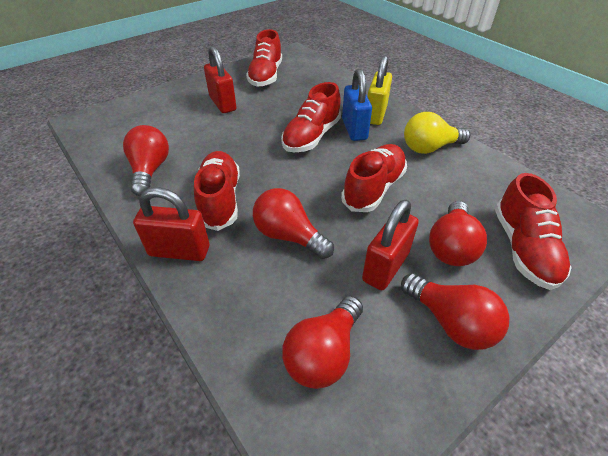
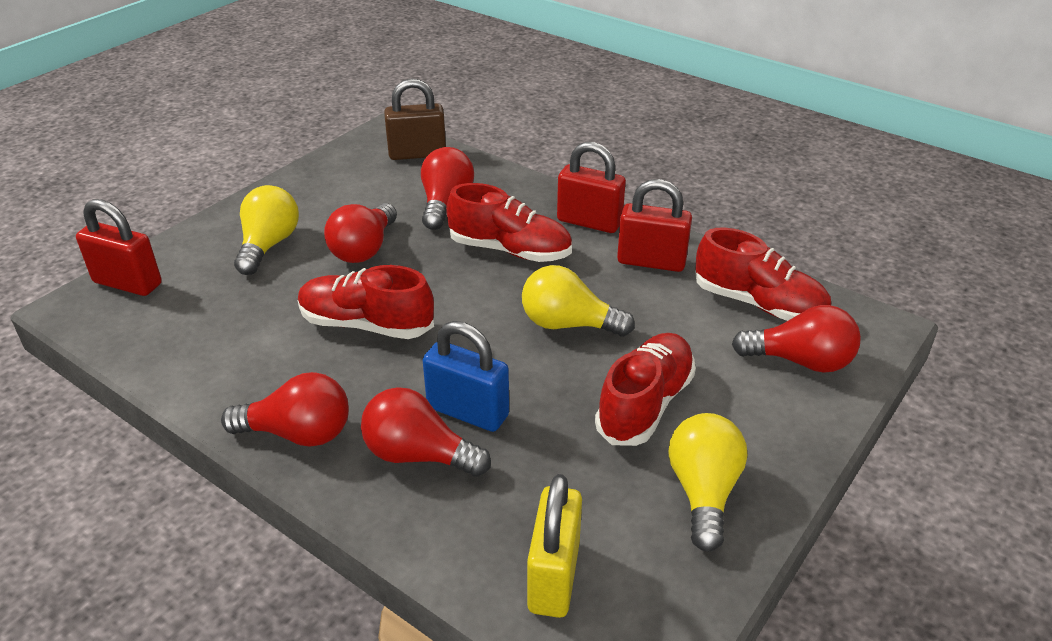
brown padlock: 0 -> 1
red shoe: 5 -> 4
yellow light bulb: 1 -> 3

